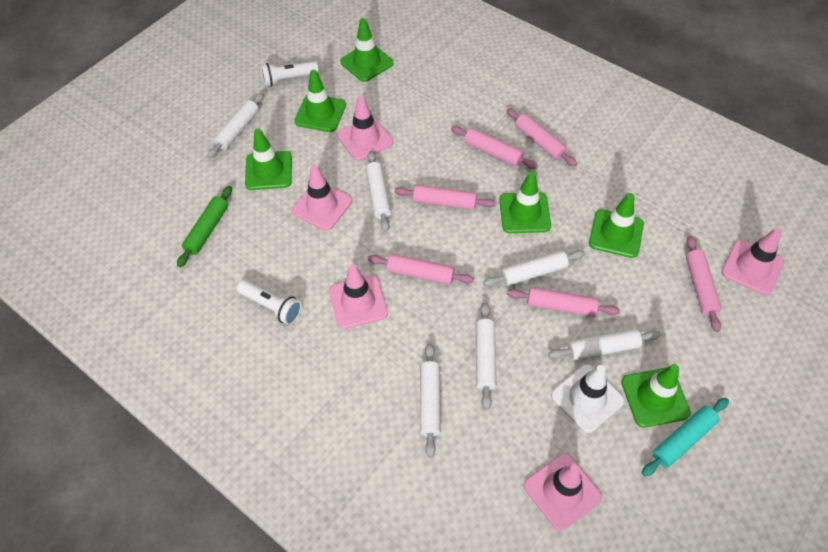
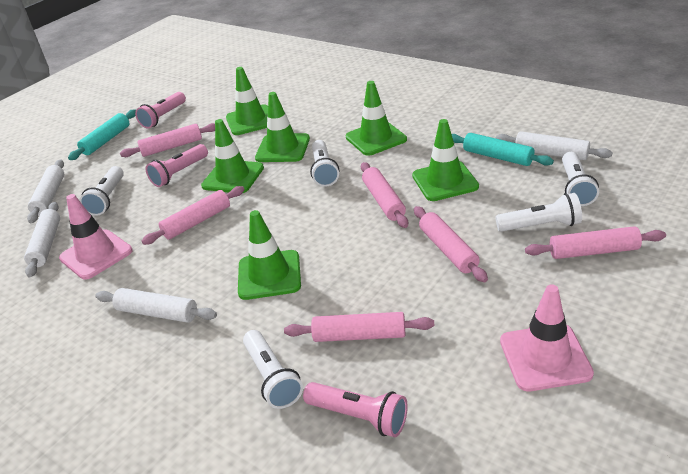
green rolling pin: 1 -> 0
pink flashlight: 0 -> 3
pink traffic cone: 5 -> 2
turquoise rolling pin: 1 -> 2
white flashlight: 2 -> 5
white rolling pin: 6 -> 4
white traffic cone: 1 -> 0

